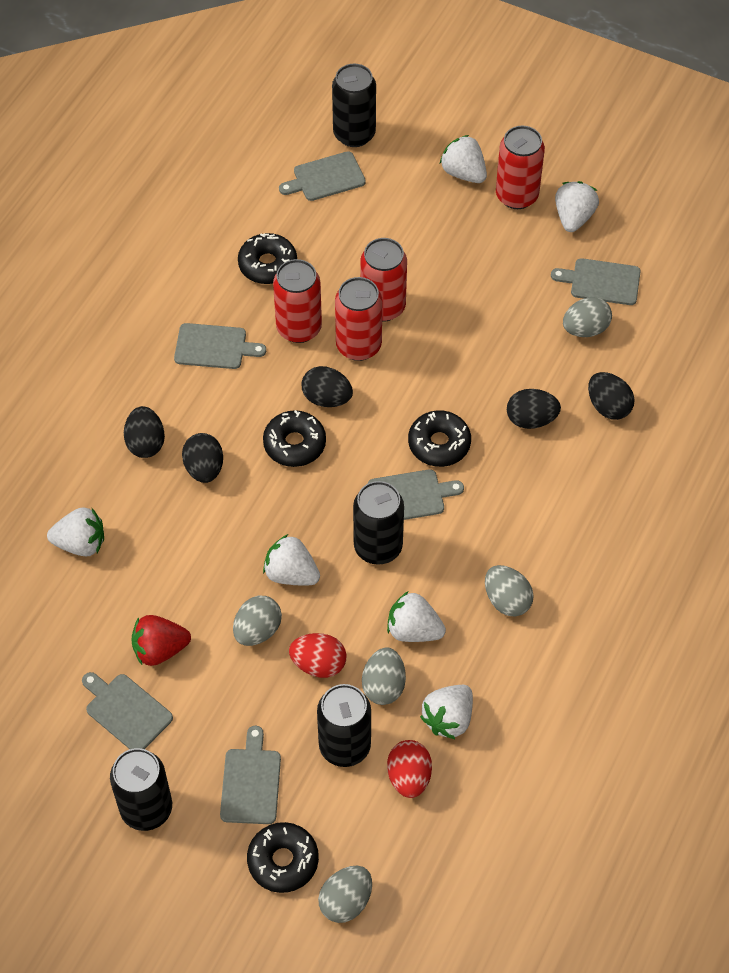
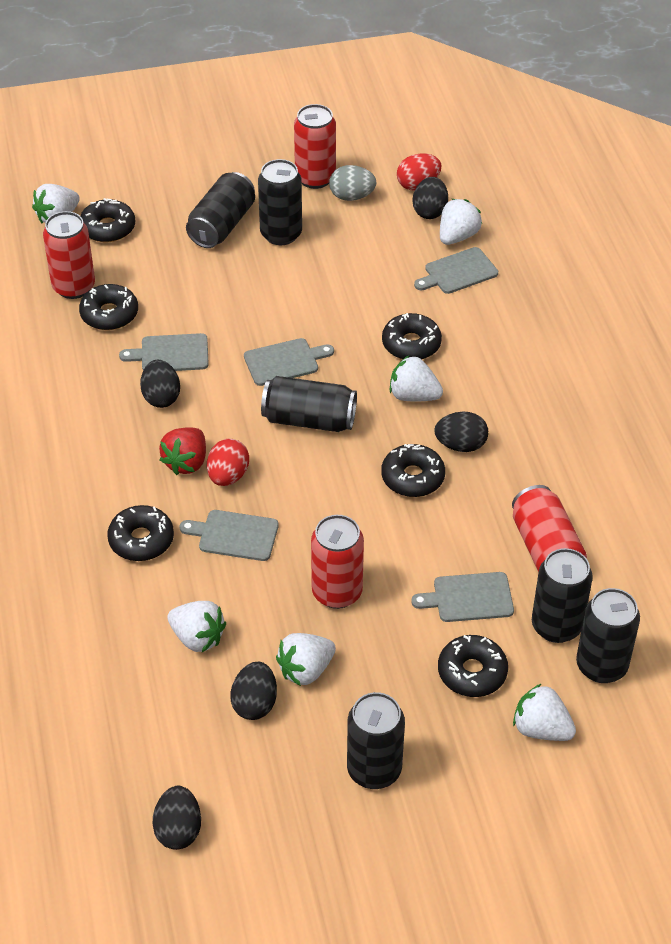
black can: 4 -> 6
black donut: 4 -> 6
grey cutting board: 6 -> 5
grey egg: 5 -> 1

